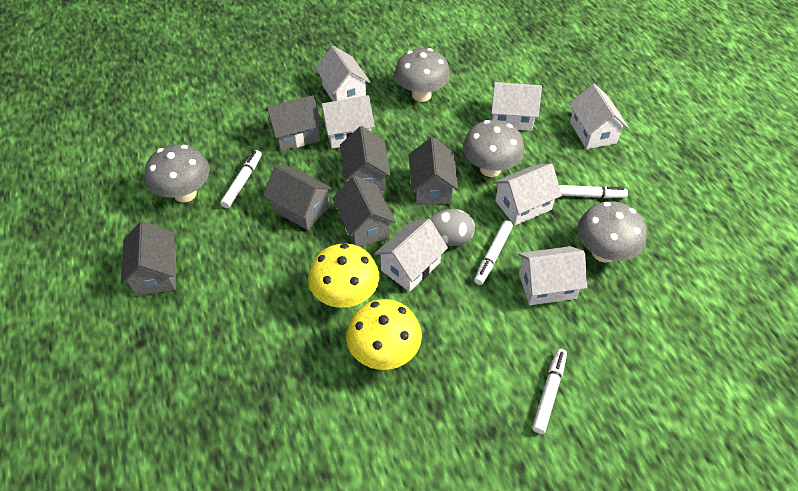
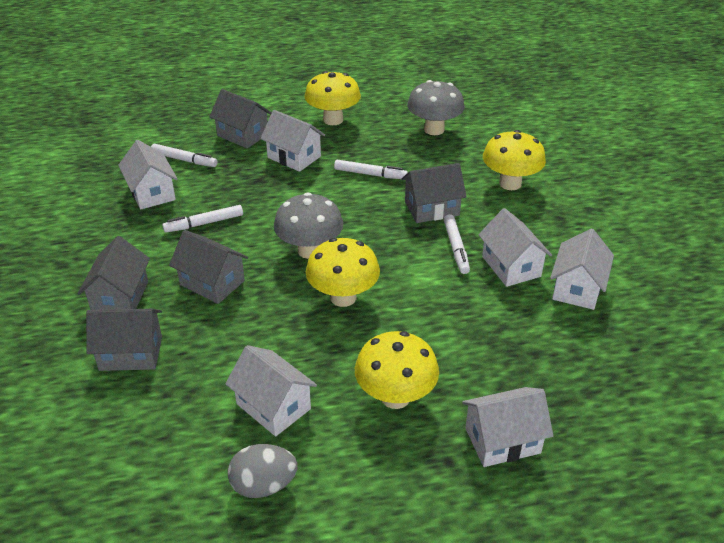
grey house: 6 -> 5
grey mushroom: 4 -> 2
white house: 7 -> 6
yellow mushroom: 2 -> 4

